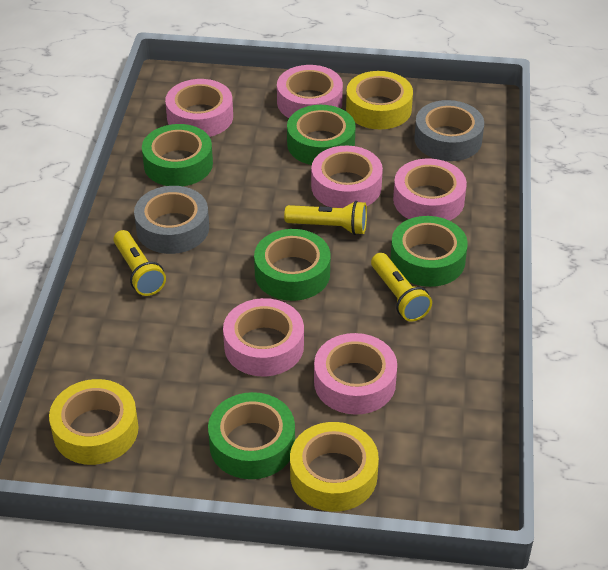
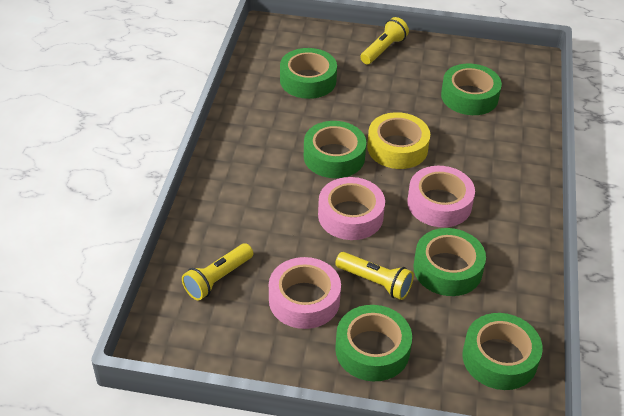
green tape: 5 -> 6
grey tape: 2 -> 0
pink tape: 6 -> 3
yellow tape: 3 -> 1

